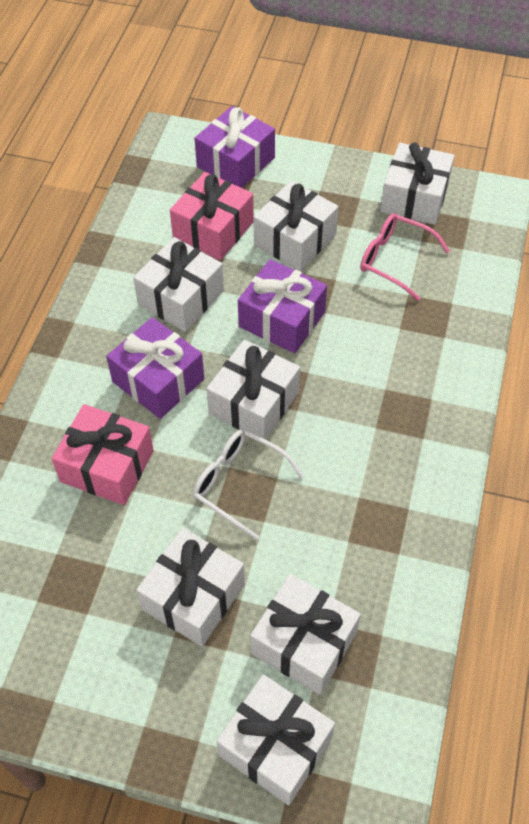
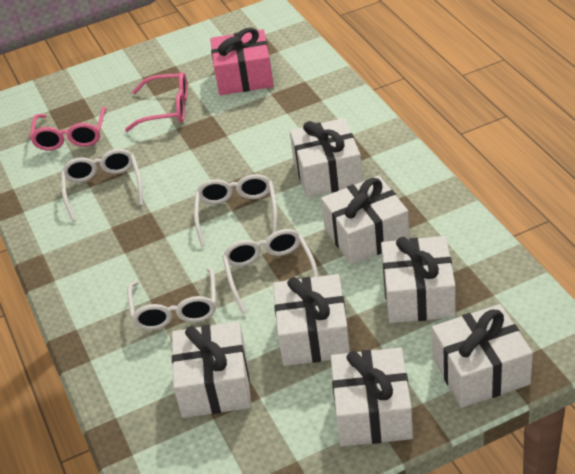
pink gift: 2 -> 1
pink glasses: 1 -> 2
purple gift: 3 -> 0
white glasses: 1 -> 4

